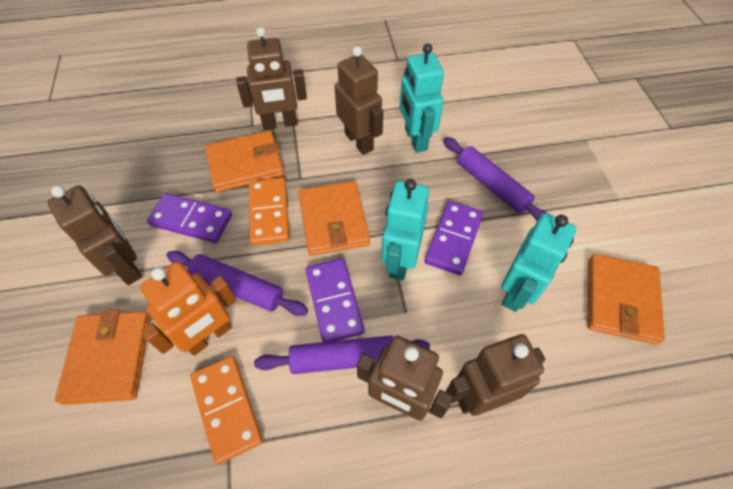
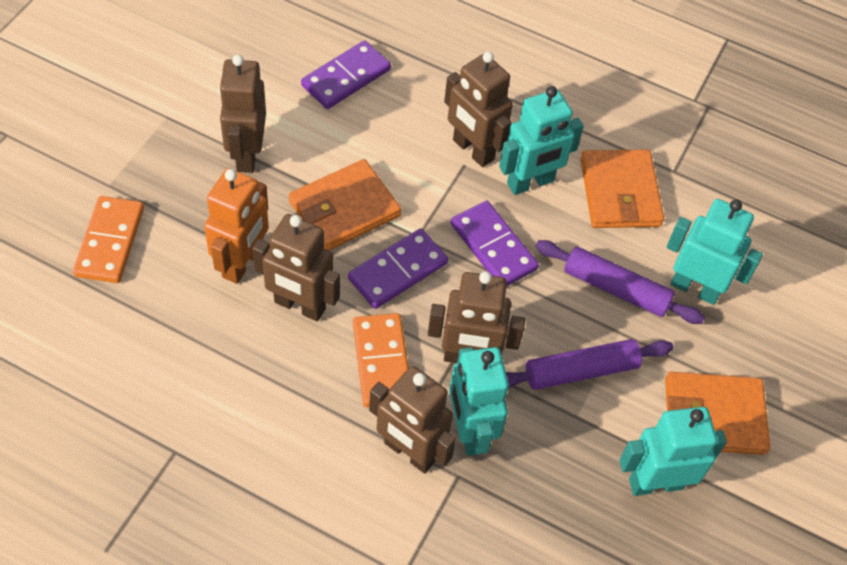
orange wallet: 4 -> 3
purple rolling pin: 3 -> 2
turquoise robot: 3 -> 4

